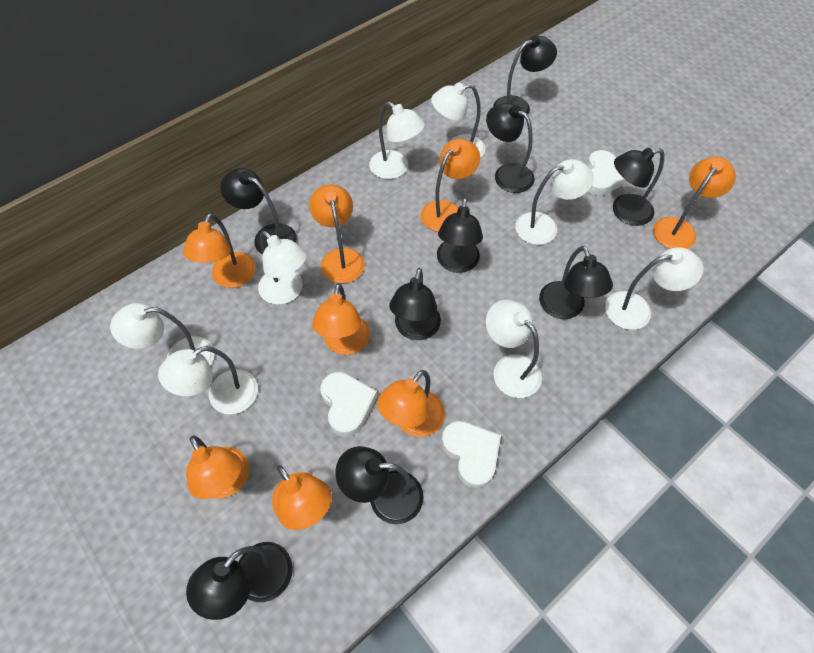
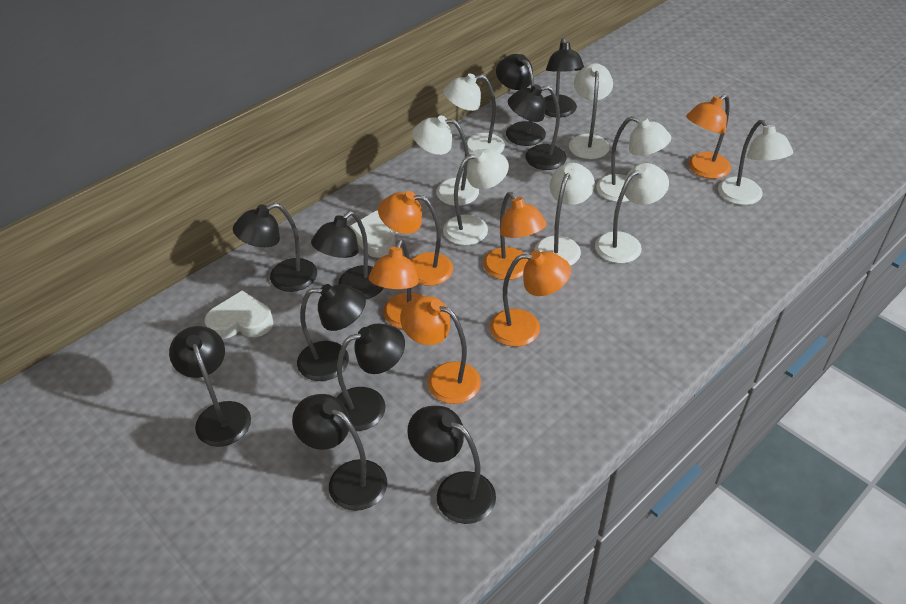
black lamp: 9 -> 10
orange lamp: 8 -> 6
white heart: 3 -> 2

